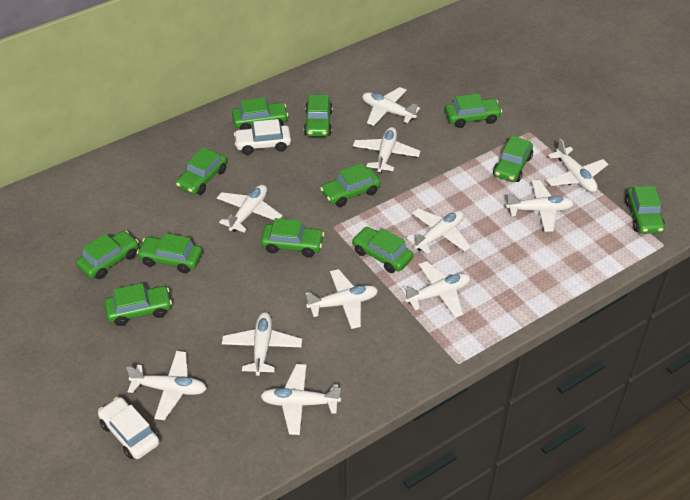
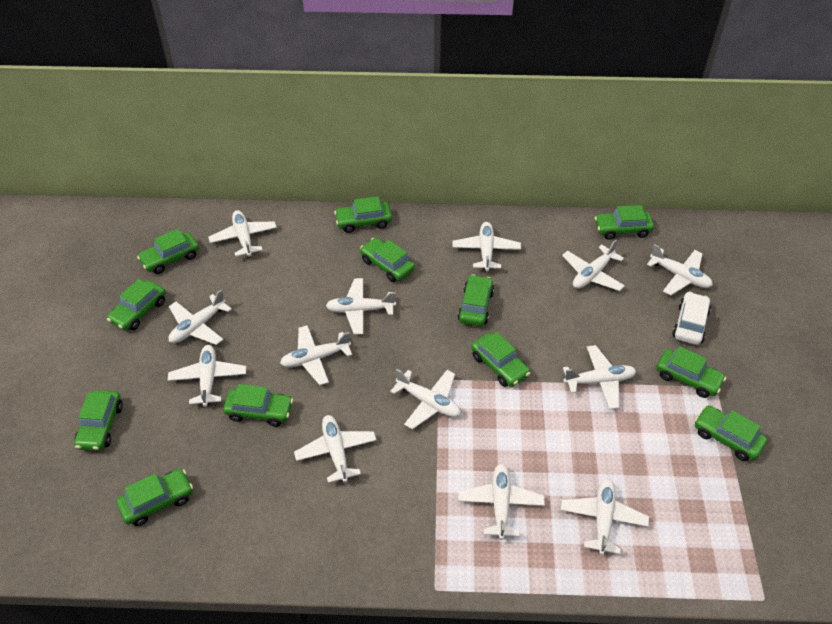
white car: 2 -> 1
white plane: 11 -> 13

